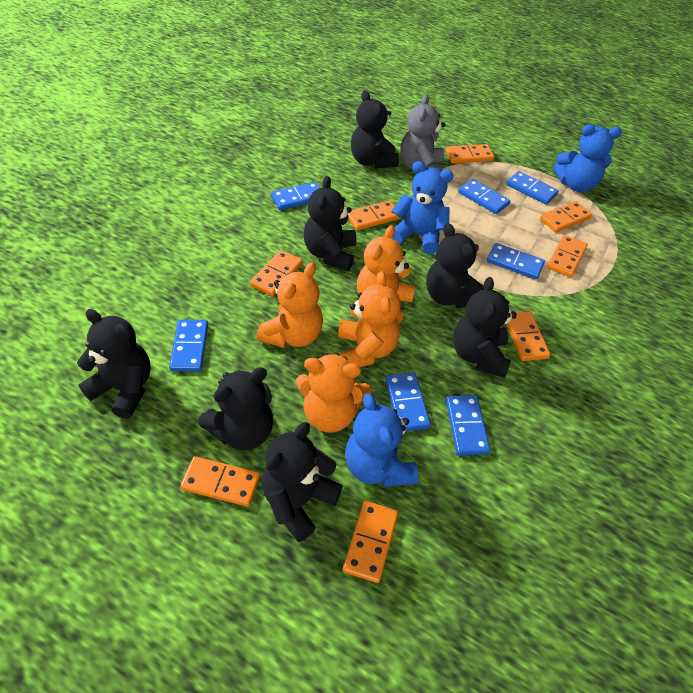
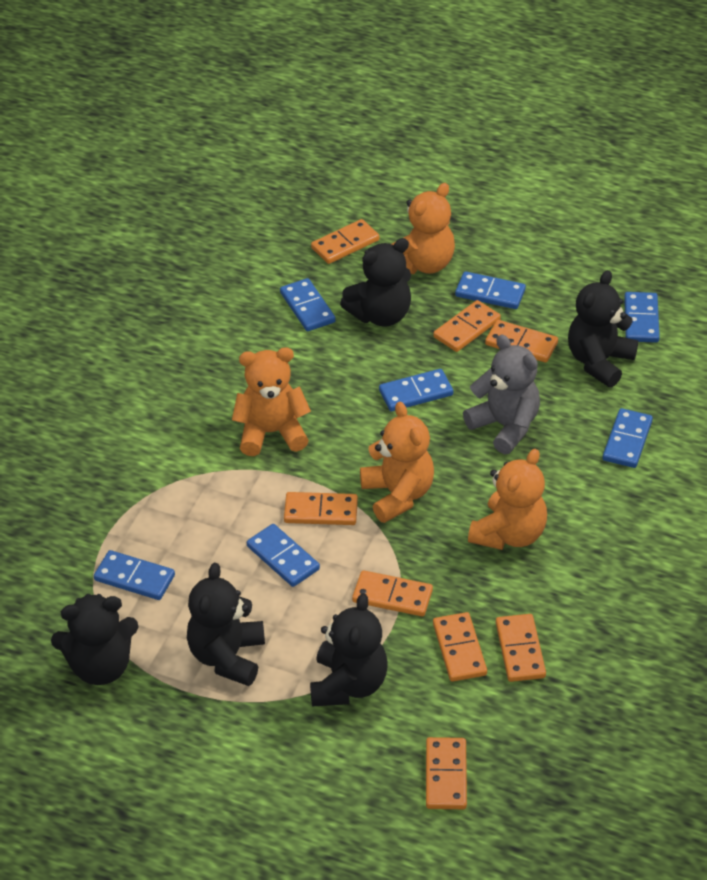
black teddy bear: 7 -> 5
blue teddy bear: 3 -> 0

